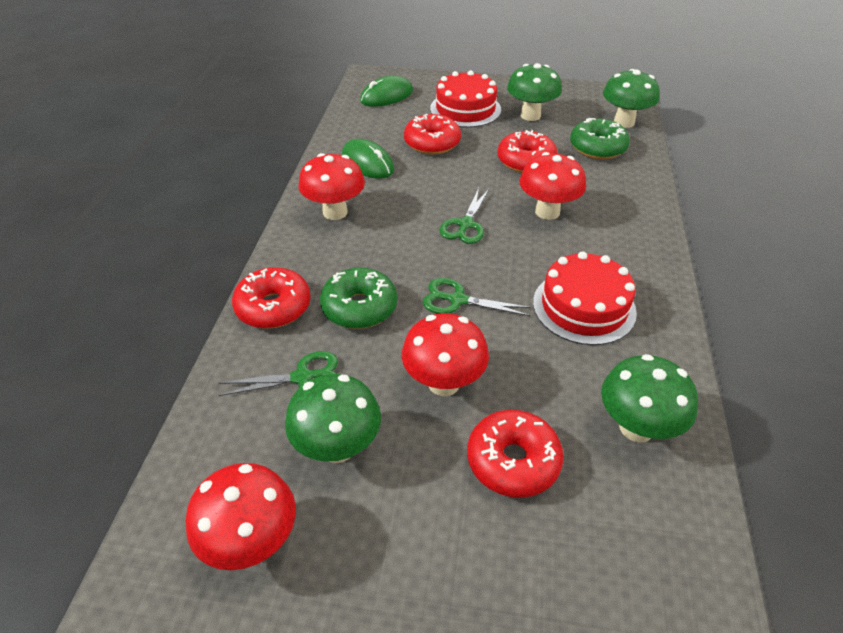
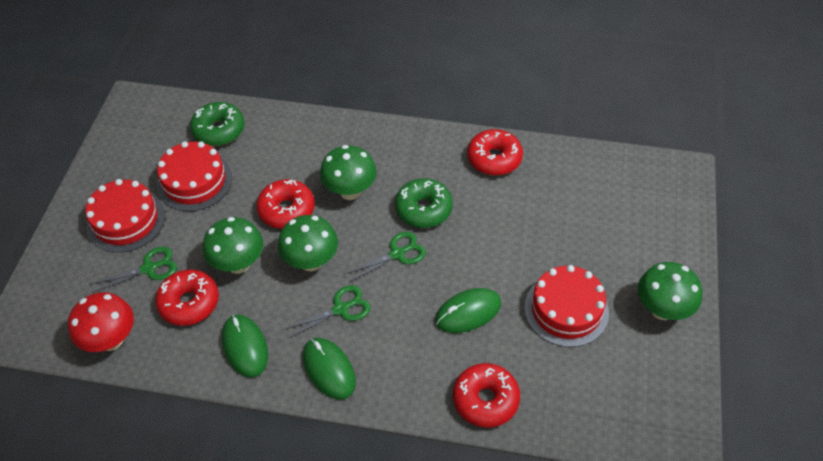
green mouse: 2 -> 3
red cake: 2 -> 3
red mushroom: 4 -> 1

